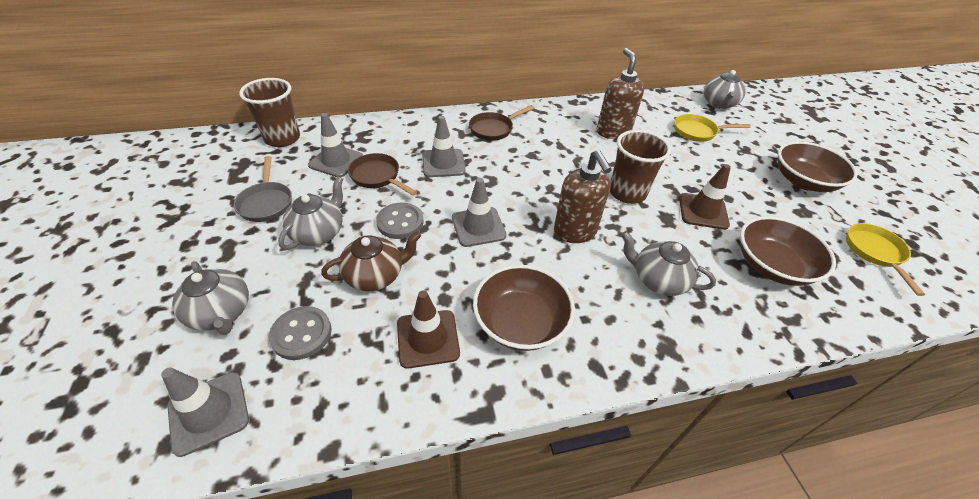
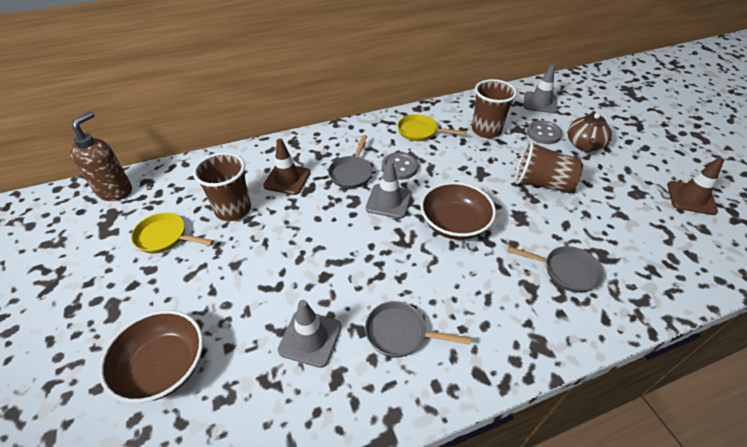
brown bowl: 3 -> 2
brown cup: 2 -> 3
brown pan: 2 -> 0
brown soap dispenser: 2 -> 1
grey pan: 1 -> 3
grey teapot: 4 -> 0
grey traffic cone: 4 -> 3

